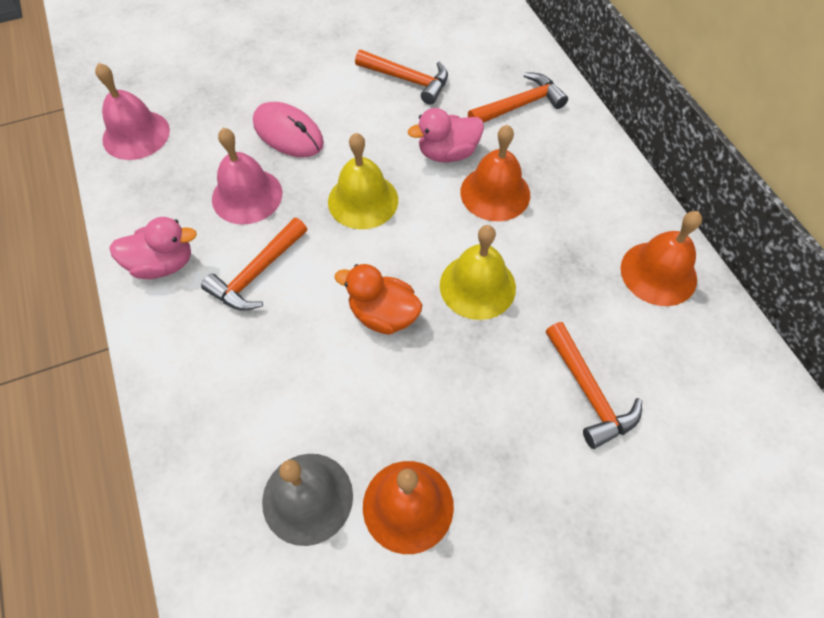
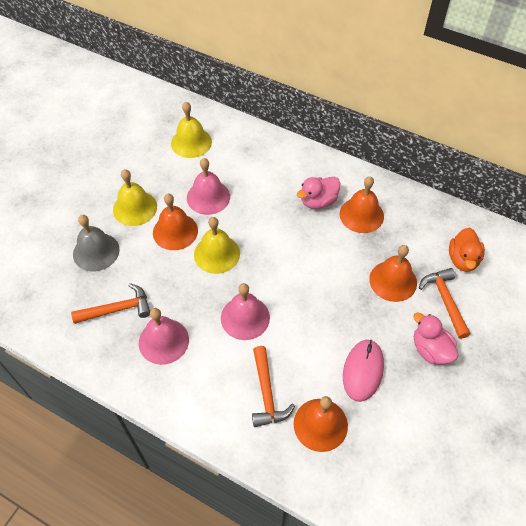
orange bell: 3 -> 4
orange hammer: 4 -> 3
pink bell: 2 -> 3
yellow bell: 2 -> 3

